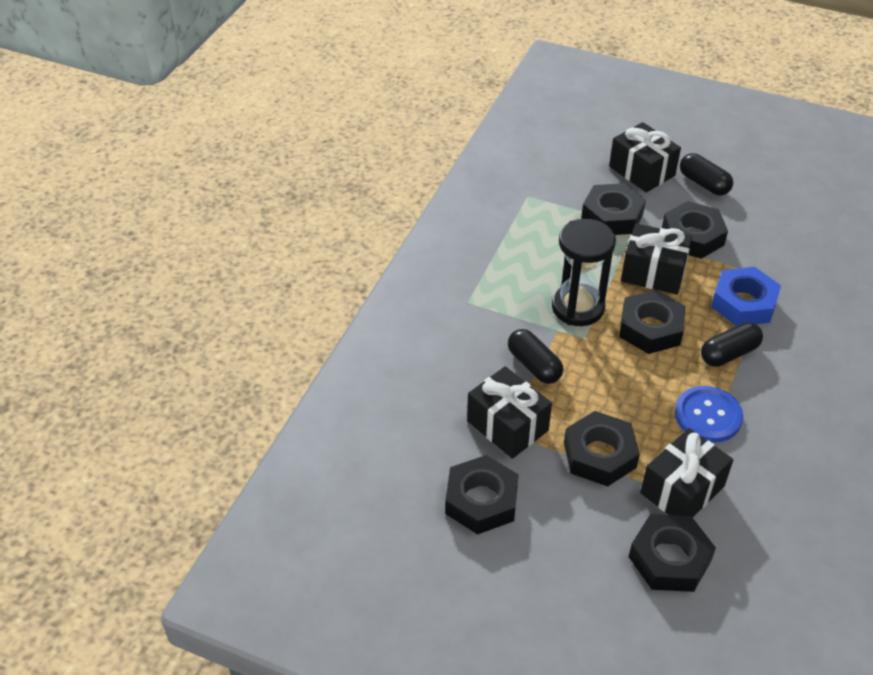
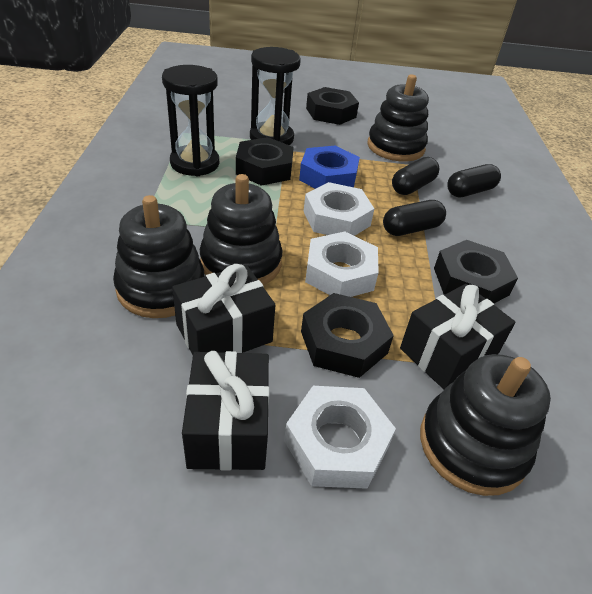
black gift: 4 -> 3
black hourglass: 1 -> 2
black nut: 6 -> 4
black stacking toy: 0 -> 4
blue button: 1 -> 0
white nut: 0 -> 3

